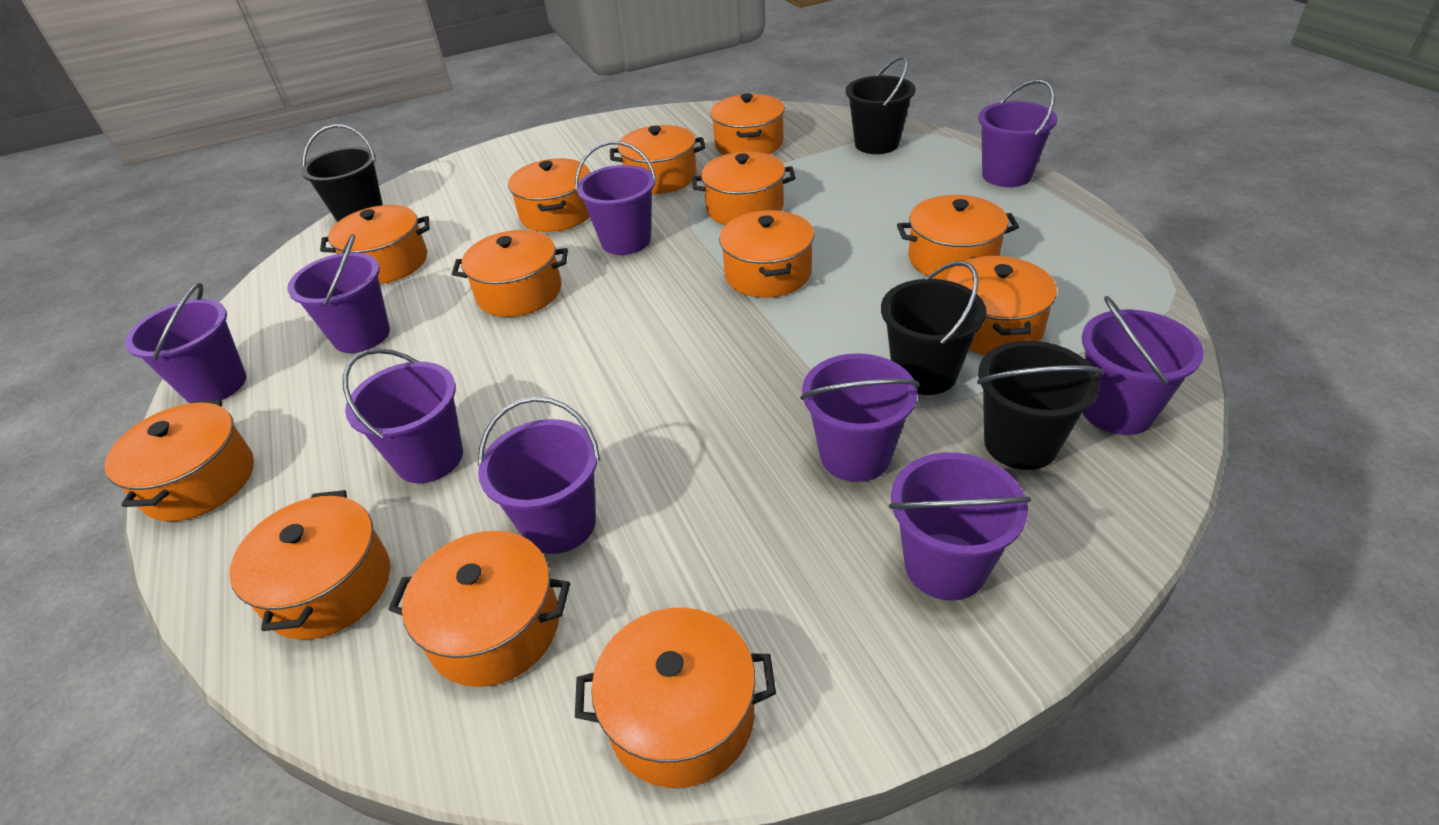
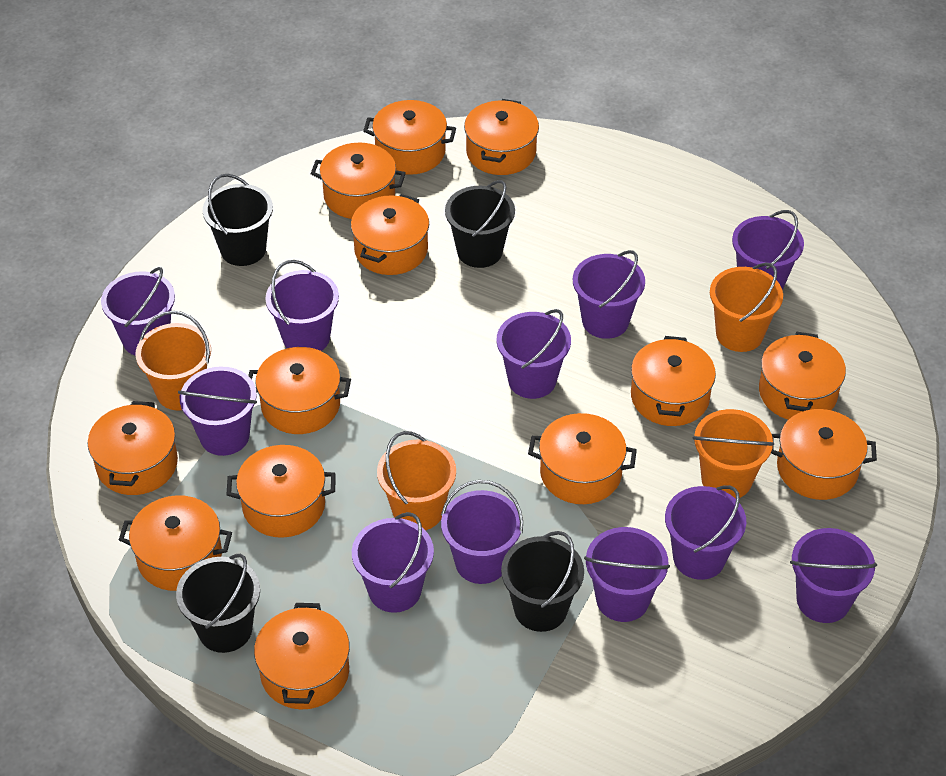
orange bucket: 0 -> 4
purple bucket: 9 -> 11

